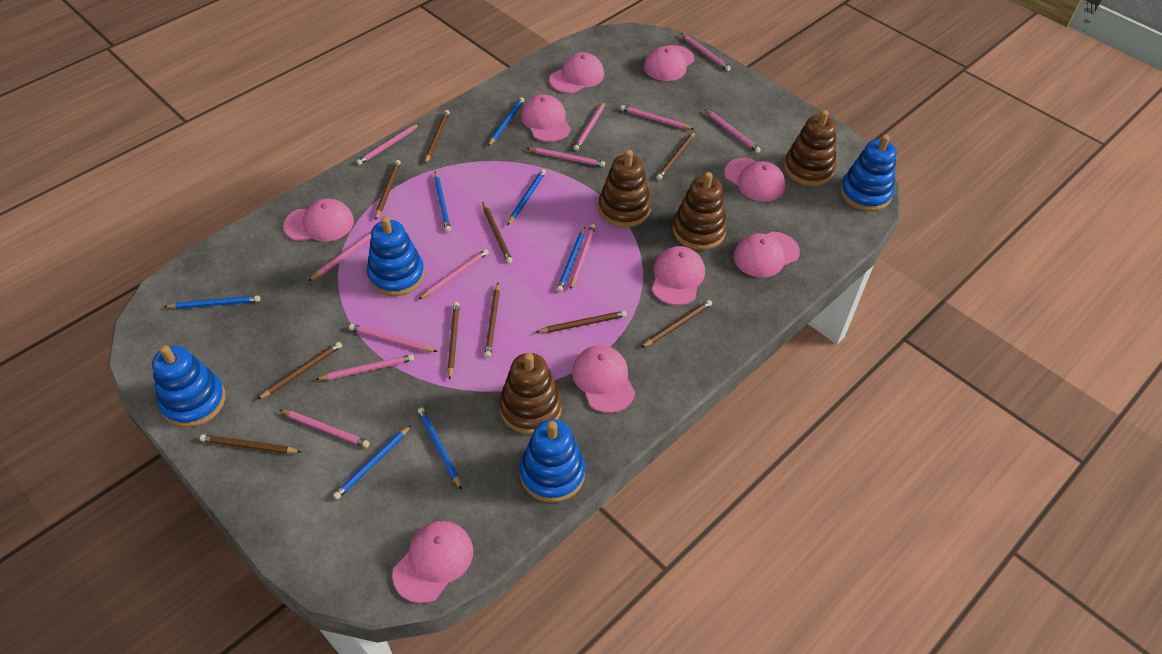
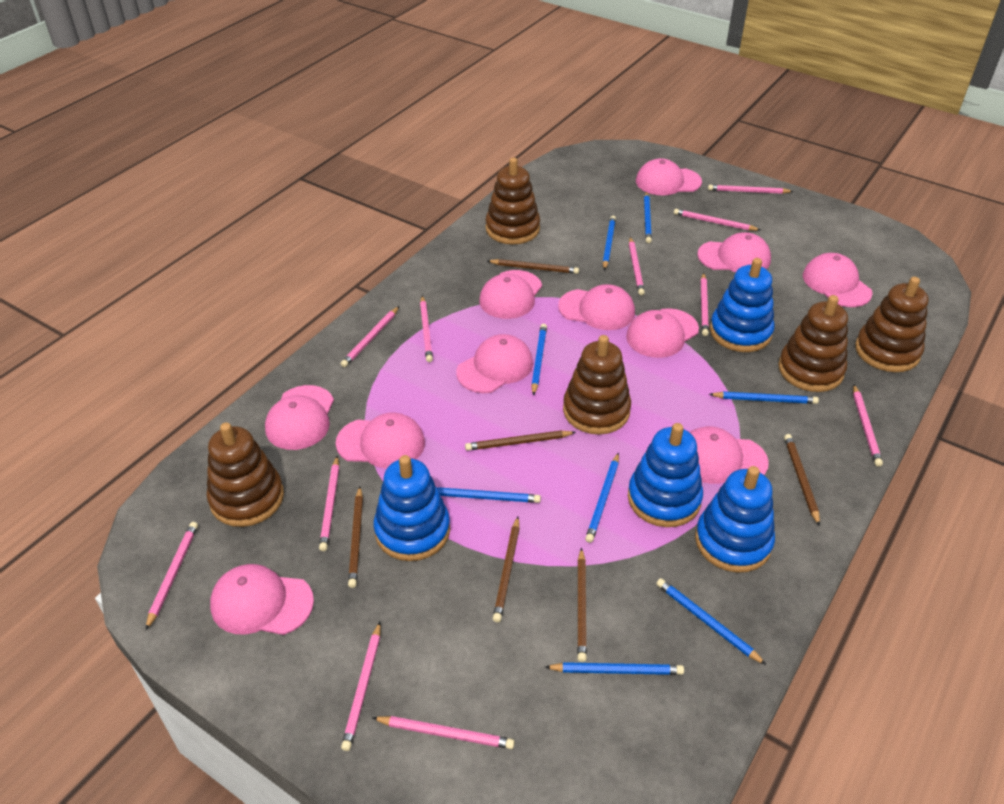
blue pencil: 7 -> 8
brown pencil: 10 -> 6
brown stacking toy: 4 -> 5
pink cap: 9 -> 11
pink pencil: 12 -> 11

